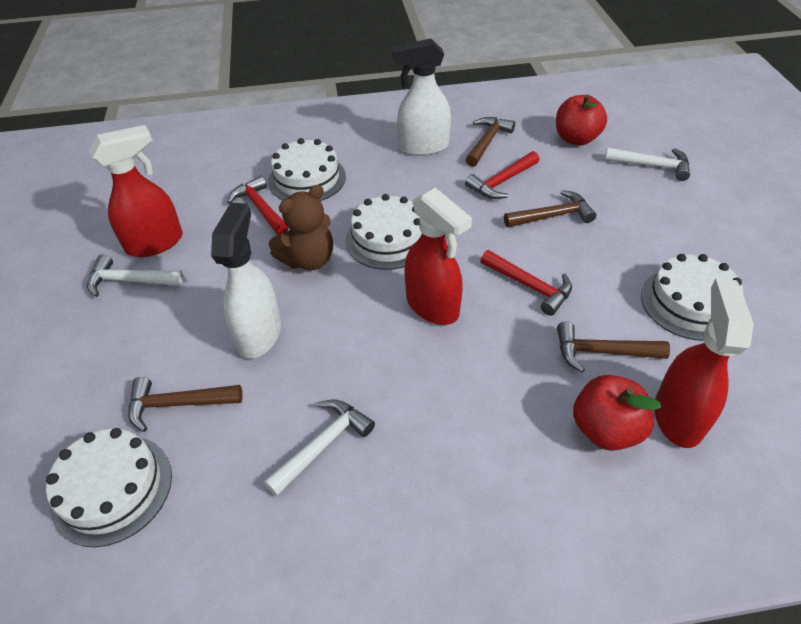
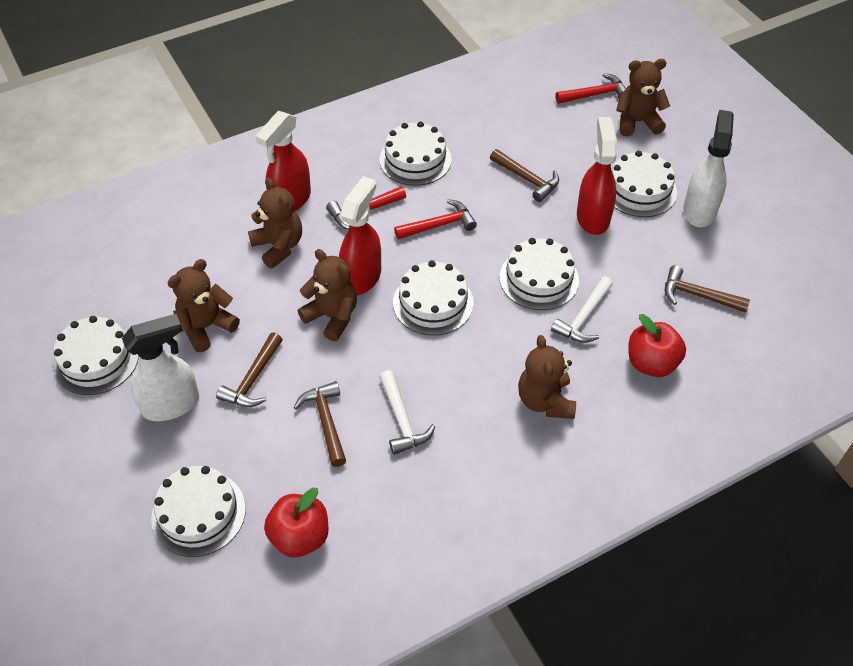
brown teddy bear: 1 -> 5
white cake: 4 -> 6
white hammer: 3 -> 2

